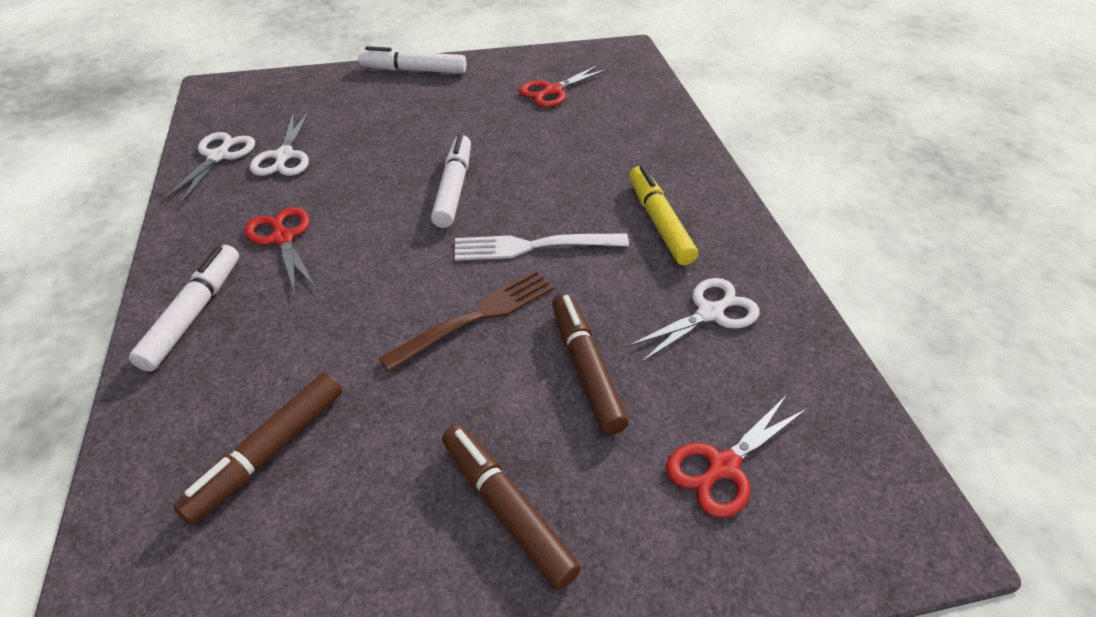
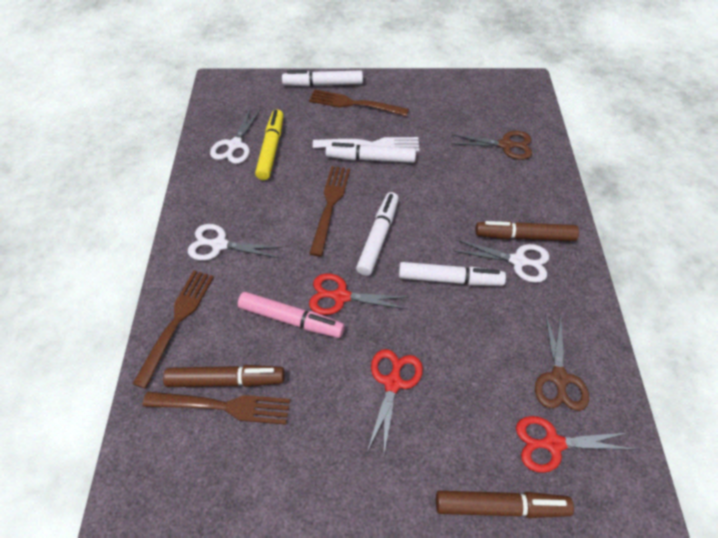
brown fork: 1 -> 4
brown scissors: 0 -> 2
pink marker: 0 -> 1
white marker: 3 -> 4

